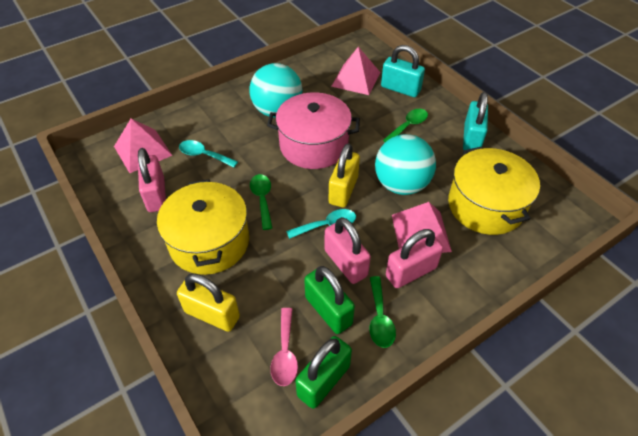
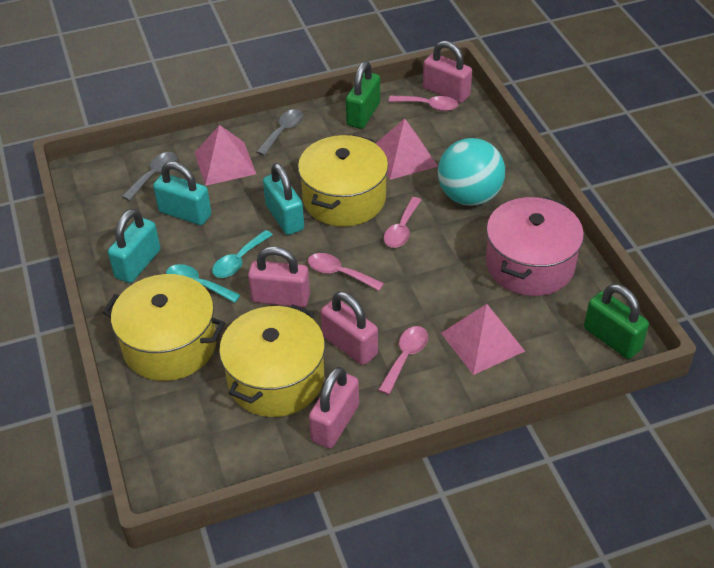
green spoon: 3 -> 0
grey spoon: 0 -> 2
pink padlock: 3 -> 4
pink spoon: 1 -> 4
turquoise ball: 2 -> 1
turquoise padlock: 2 -> 3
yellow padlock: 2 -> 0
yellow pot: 2 -> 3

